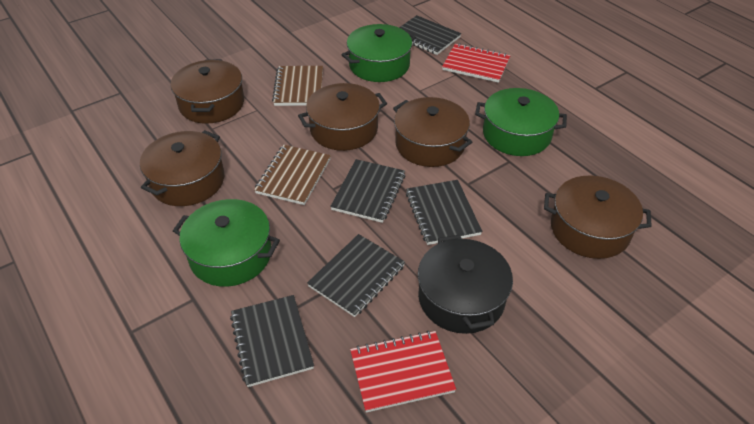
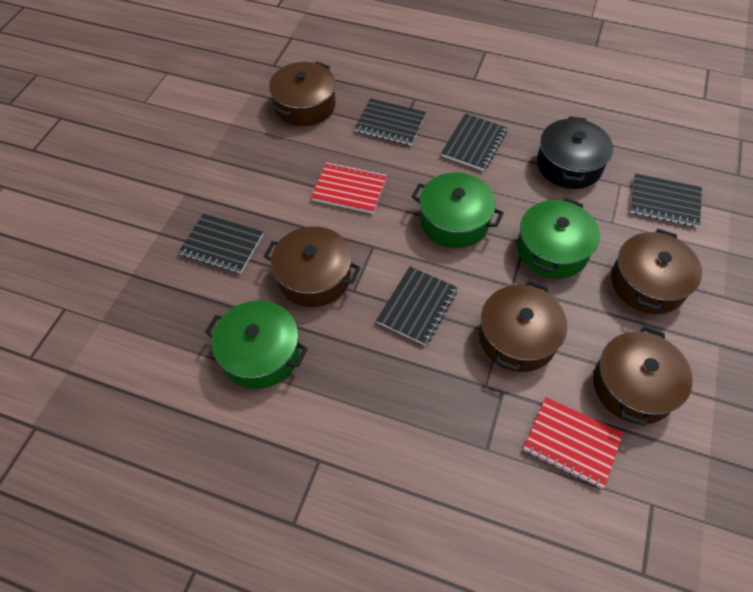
brown notebook: 2 -> 0

